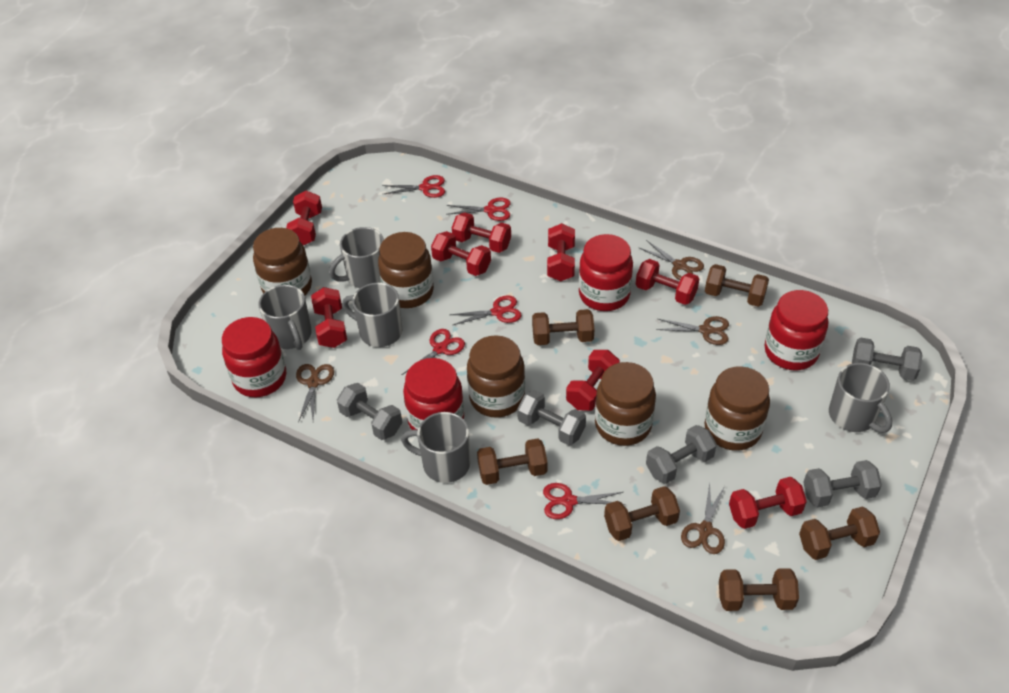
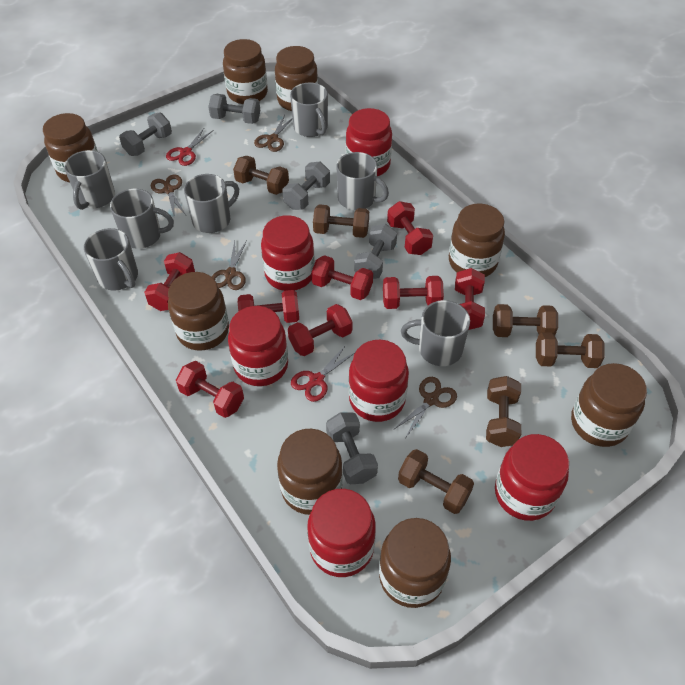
brown jar: 5 -> 8
grey mug: 5 -> 7
red jar: 4 -> 6
red scissors: 5 -> 2

